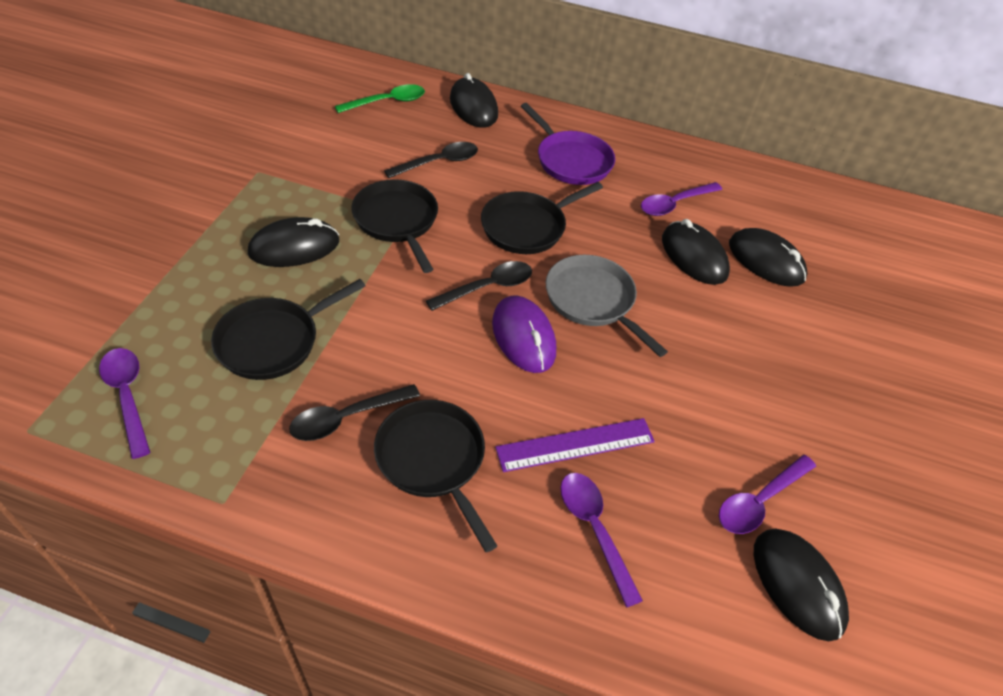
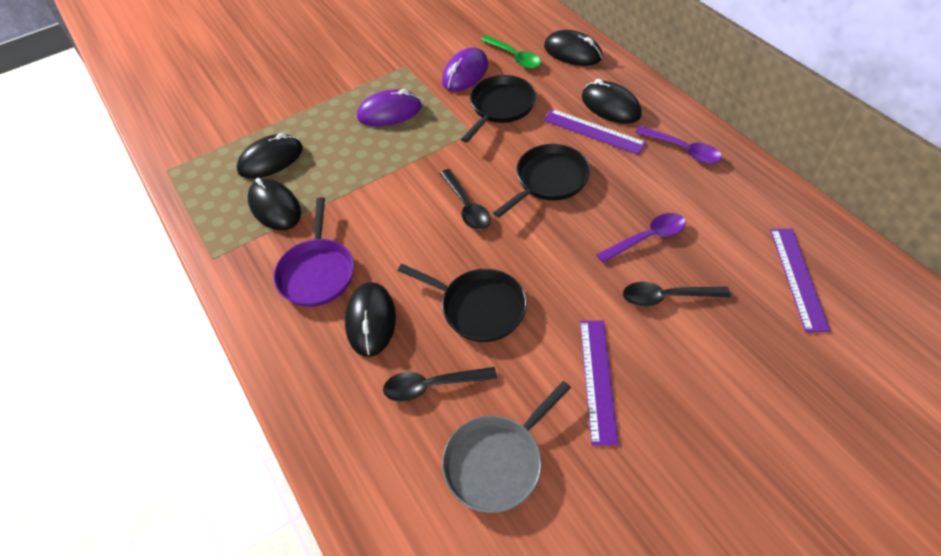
black pan: 4 -> 3
purple mouse: 1 -> 2
purple ruler: 1 -> 3
purple spoon: 4 -> 2

